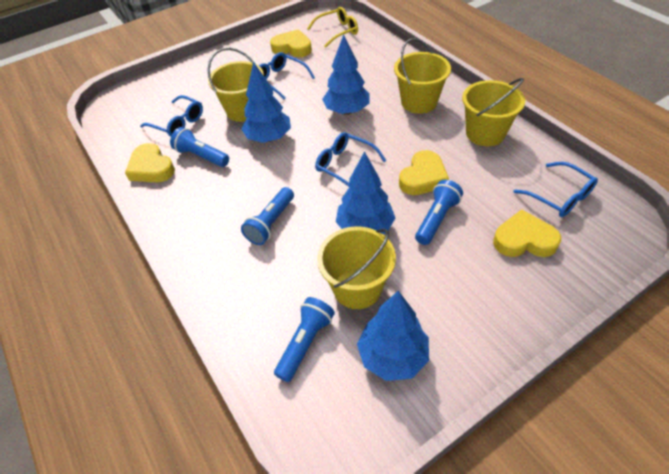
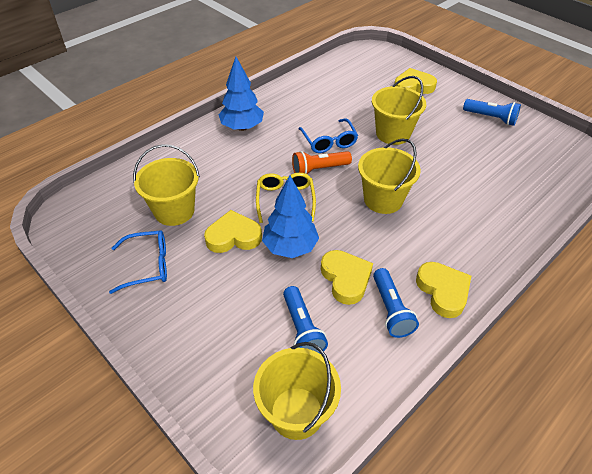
blue flashlight: 4 -> 3
blue glasses: 4 -> 2
blue tree: 4 -> 2
orange flashlight: 0 -> 1

